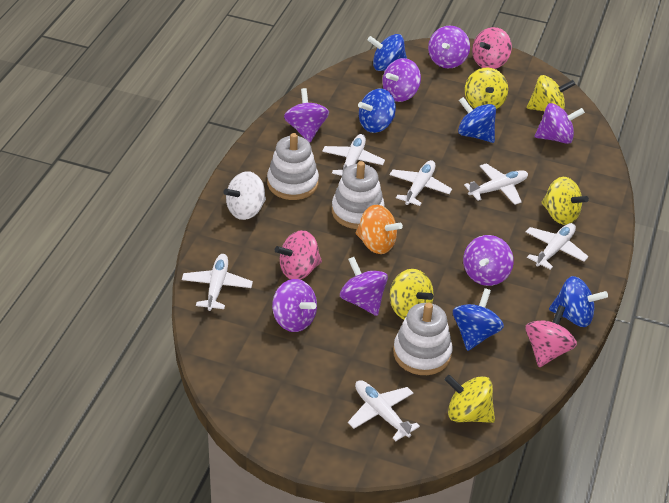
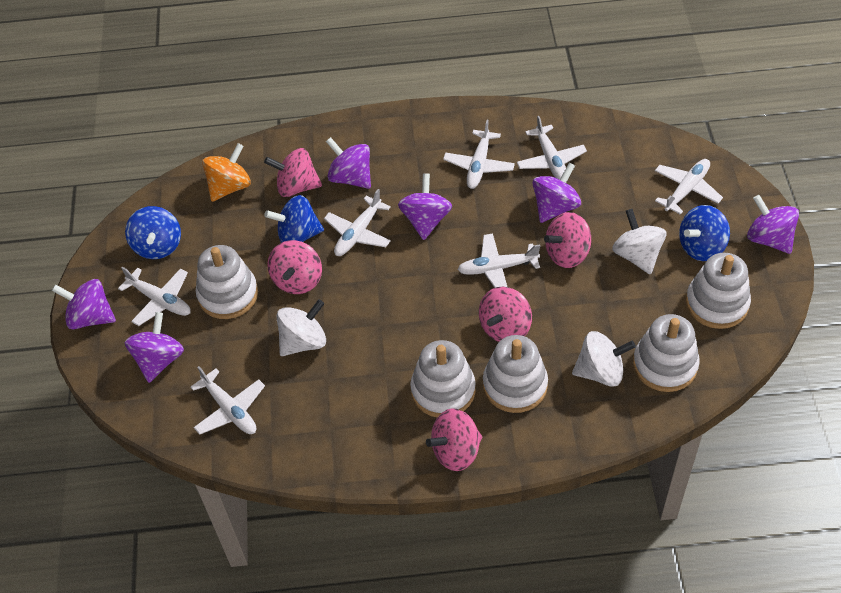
blue spinning top: 5 -> 3
pink spinning top: 3 -> 5
purple spinning top: 7 -> 6
white plane: 6 -> 7
white spinning top: 1 -> 3
white stacking toy: 3 -> 5
yellow spinning top: 5 -> 0

